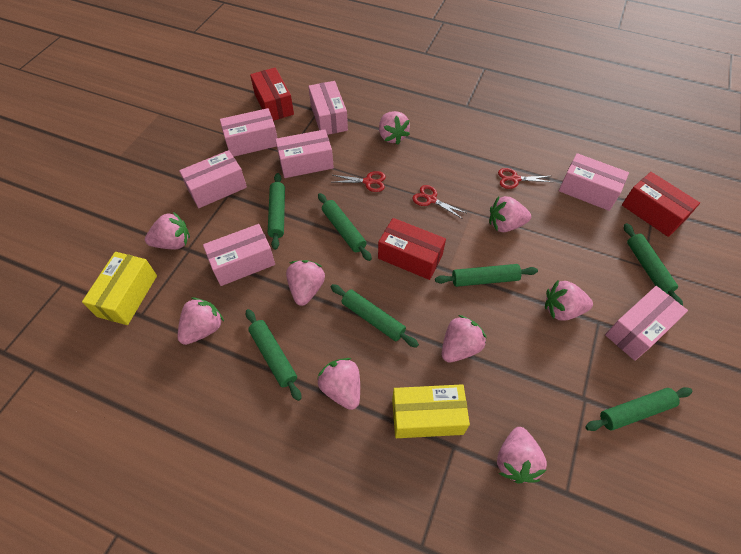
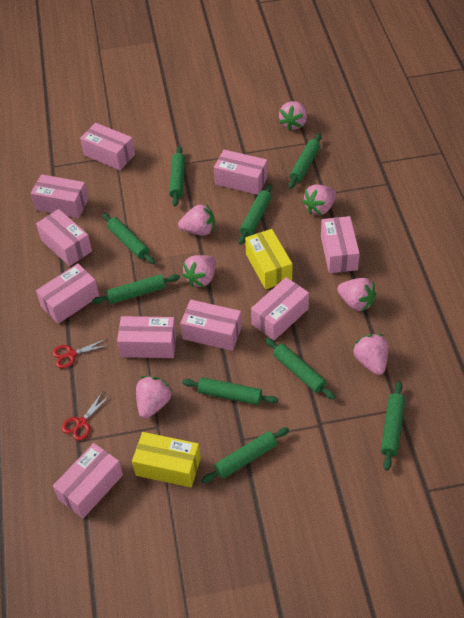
green rolling pin: 7 -> 9
pink box: 7 -> 10
pink strawberry: 9 -> 7
red box: 3 -> 0
red scissors: 3 -> 2

